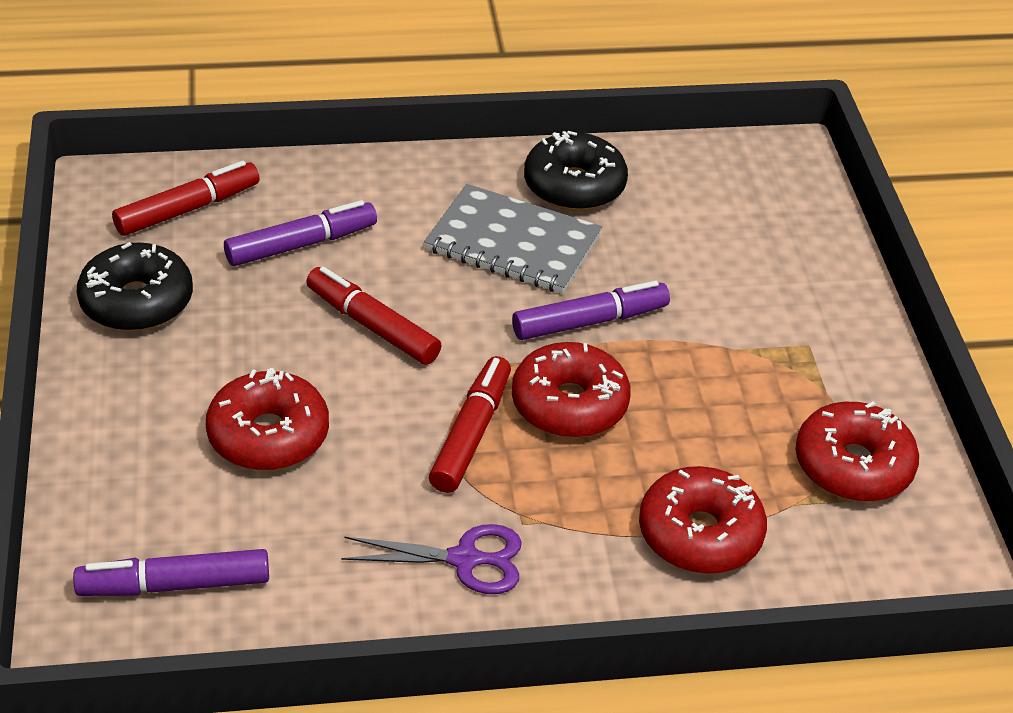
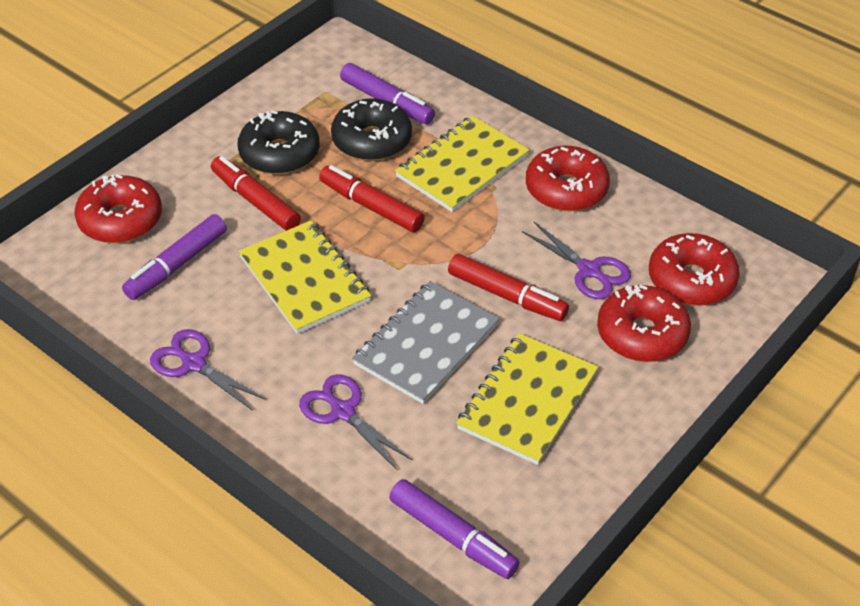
purple scissors: 1 -> 3
yellow notebook: 0 -> 3

